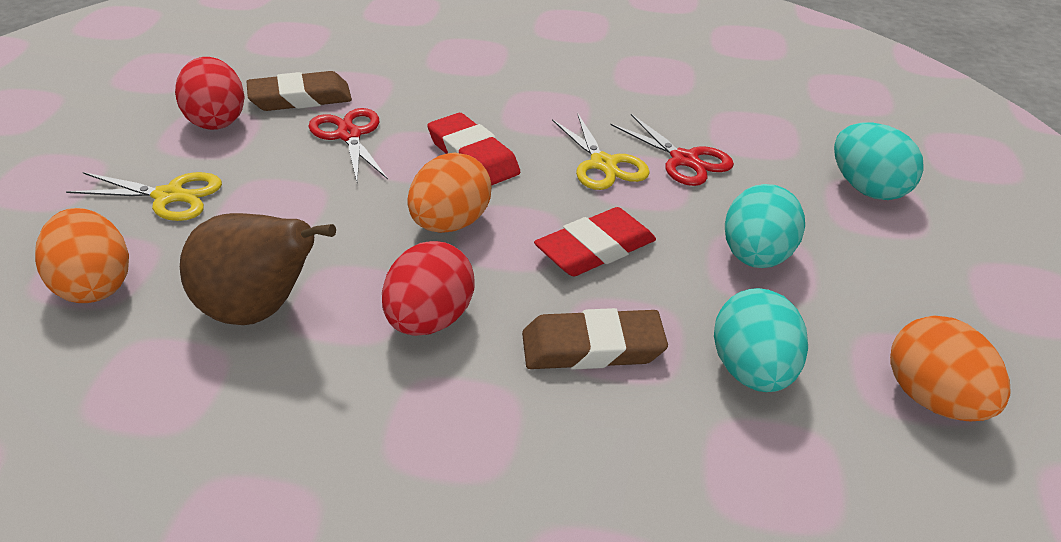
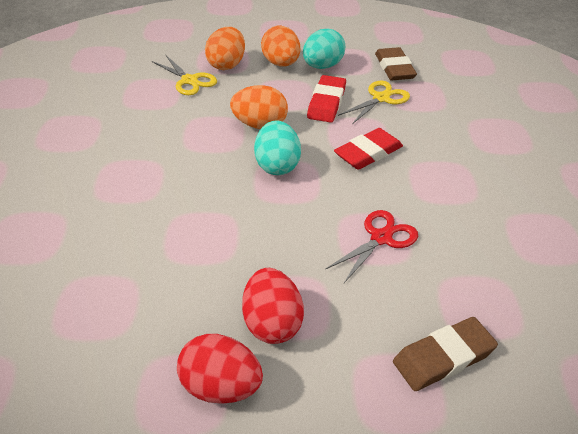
brown pear: 1 -> 0
red scissors: 2 -> 1
turquoise egg: 3 -> 2

